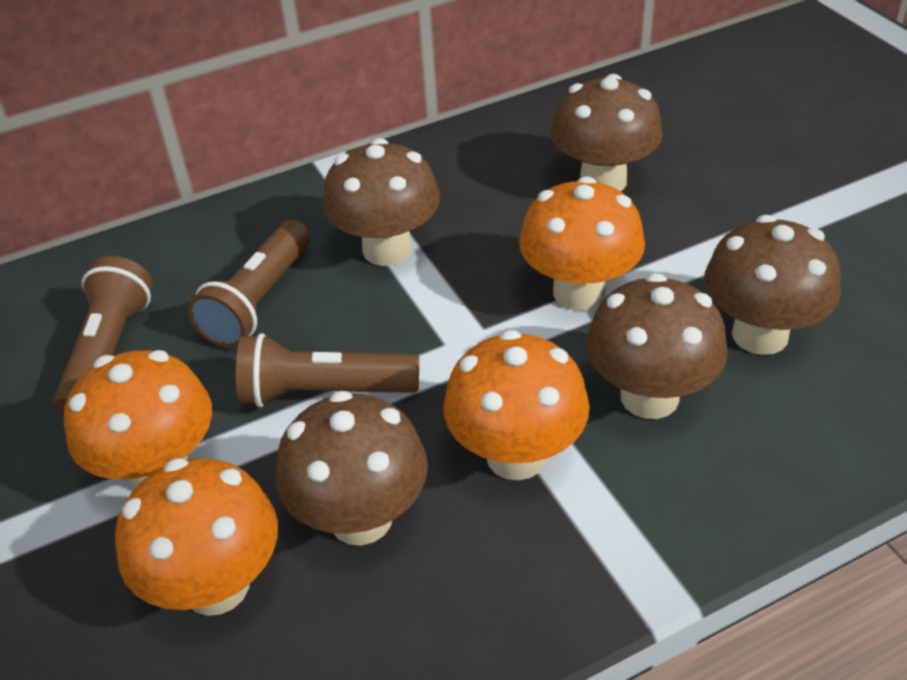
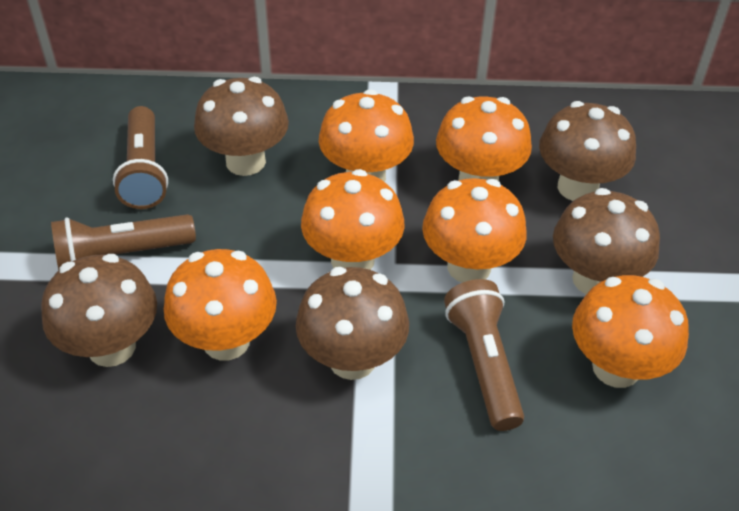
orange mushroom: 4 -> 6

